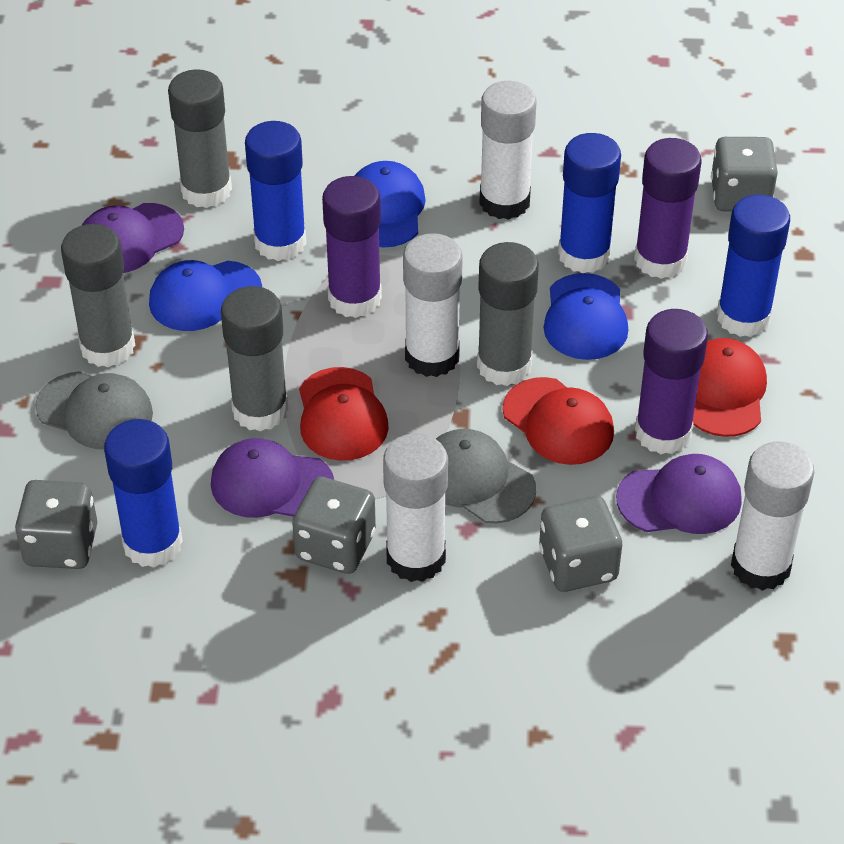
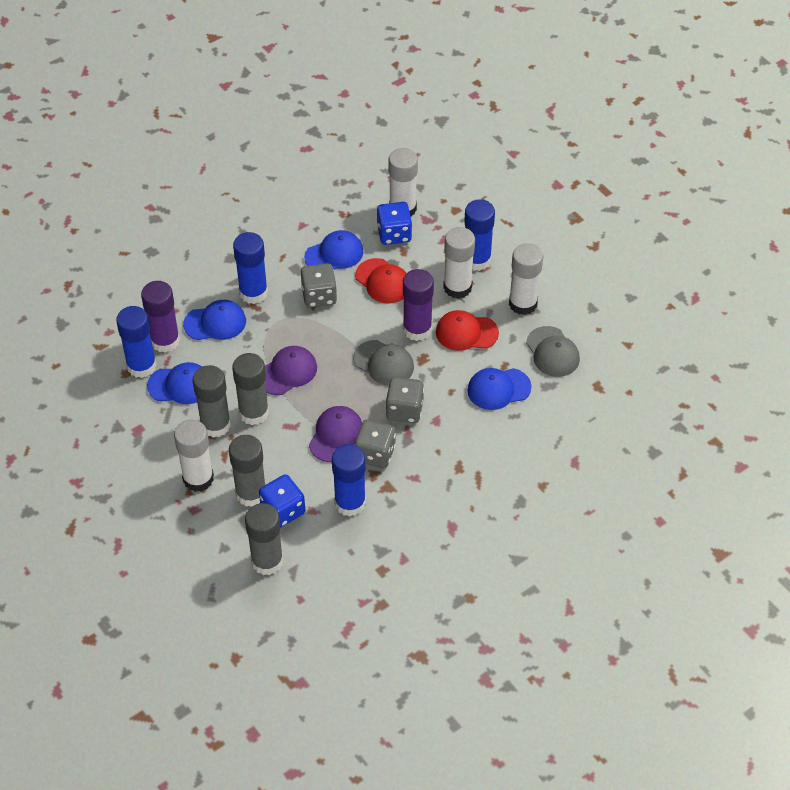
blue cap: 3 -> 4
blue dice: 0 -> 2
grey dice: 4 -> 3
purple cap: 3 -> 2
purple glue stick: 3 -> 2
red cap: 3 -> 2

